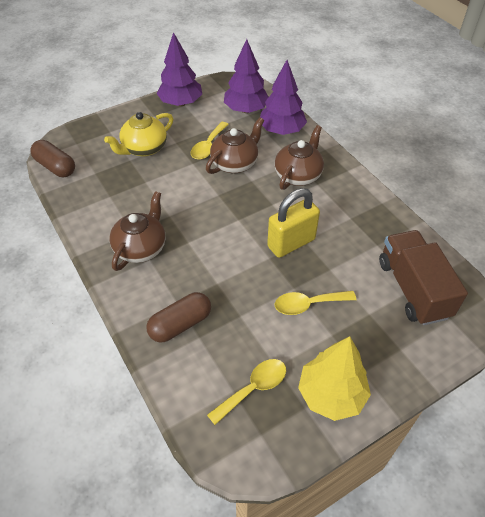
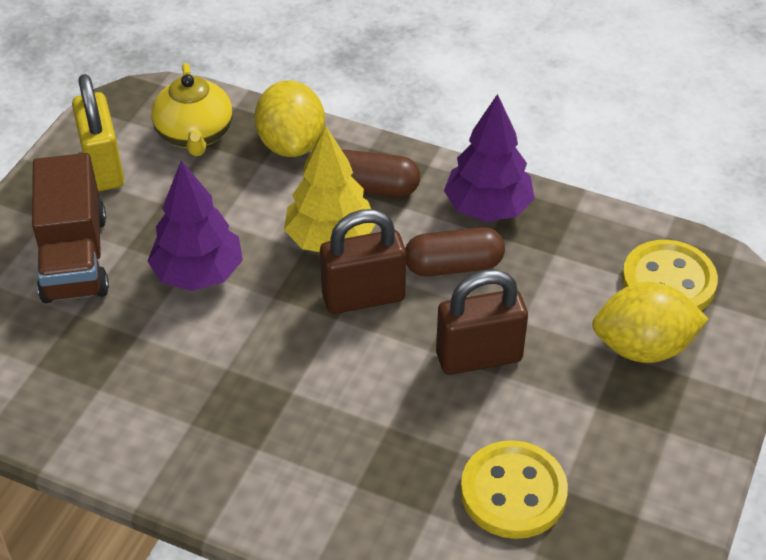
brown padlock: 0 -> 2
brown teapot: 3 -> 0
purple tree: 3 -> 2
yellow button: 0 -> 2
yellow lemon: 0 -> 2
yellow spoon: 3 -> 0

